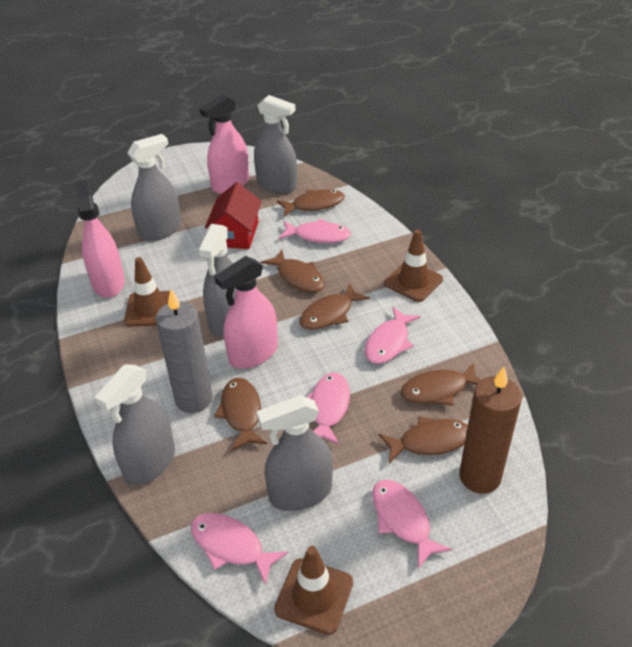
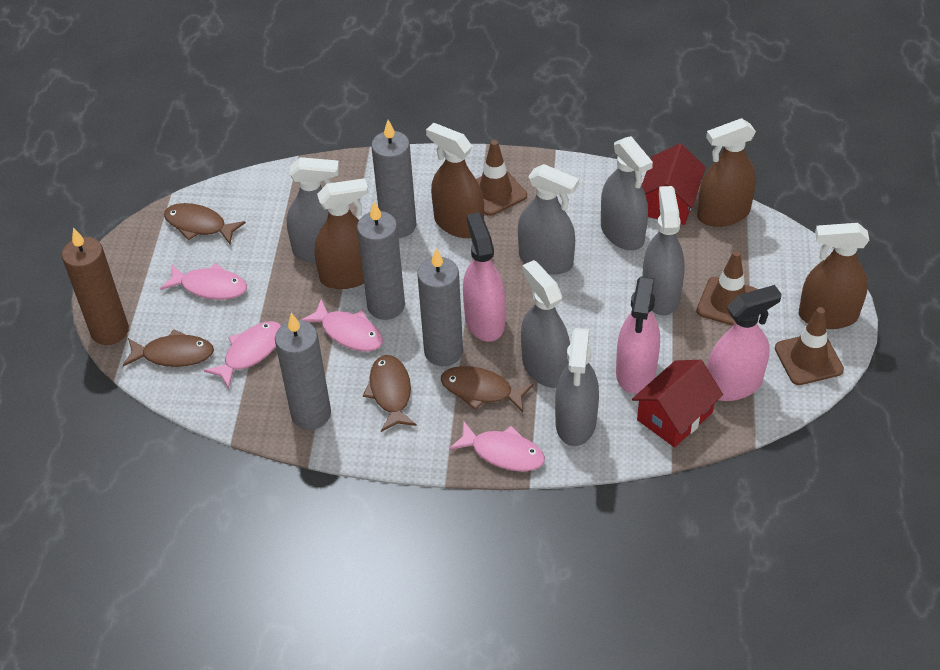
brown fish: 6 -> 4
brown spray bottle: 0 -> 4
grey candle: 1 -> 4
grey spray bottle: 5 -> 6
pink fish: 5 -> 4
red house: 1 -> 2

